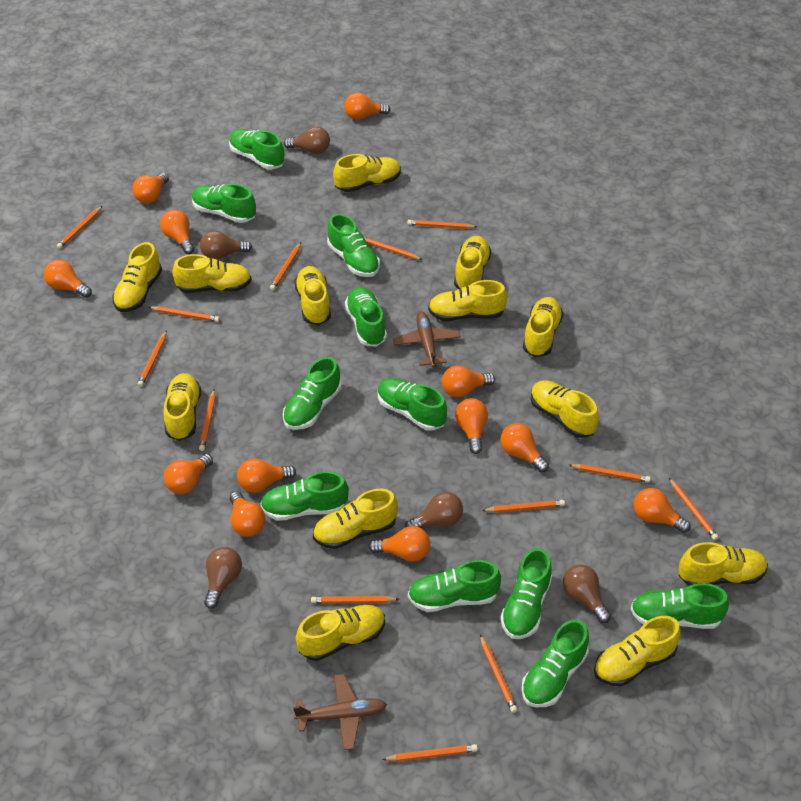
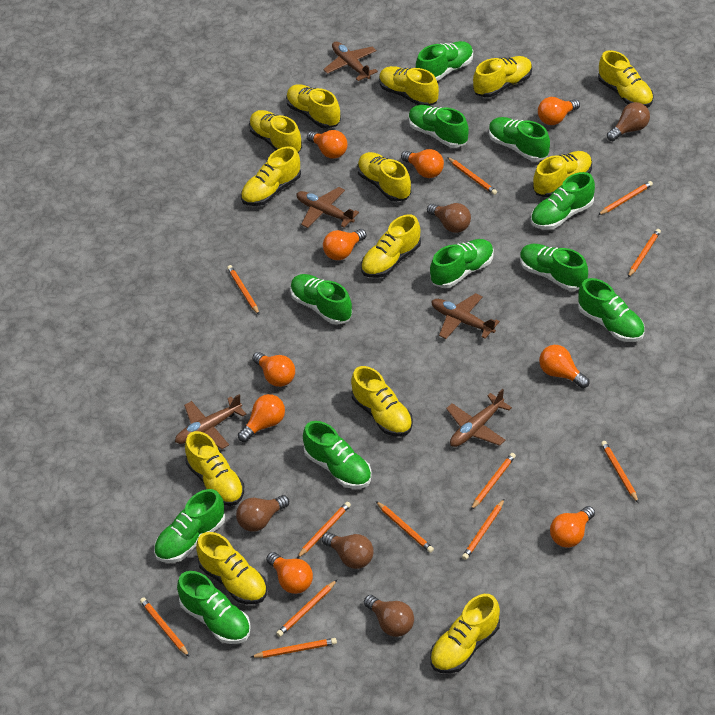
brown plane: 2 -> 5
orange light bulb: 12 -> 9
orange pencil: 13 -> 12

